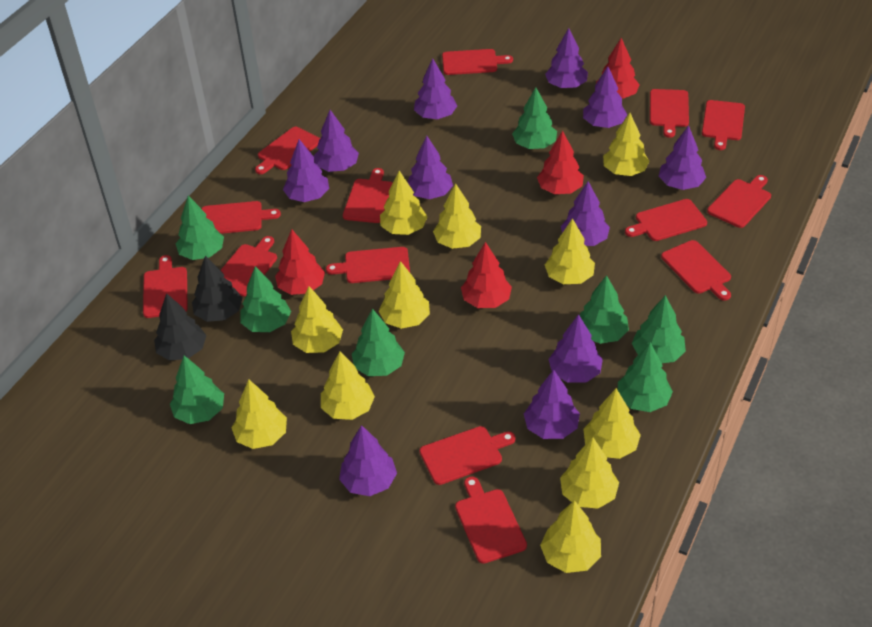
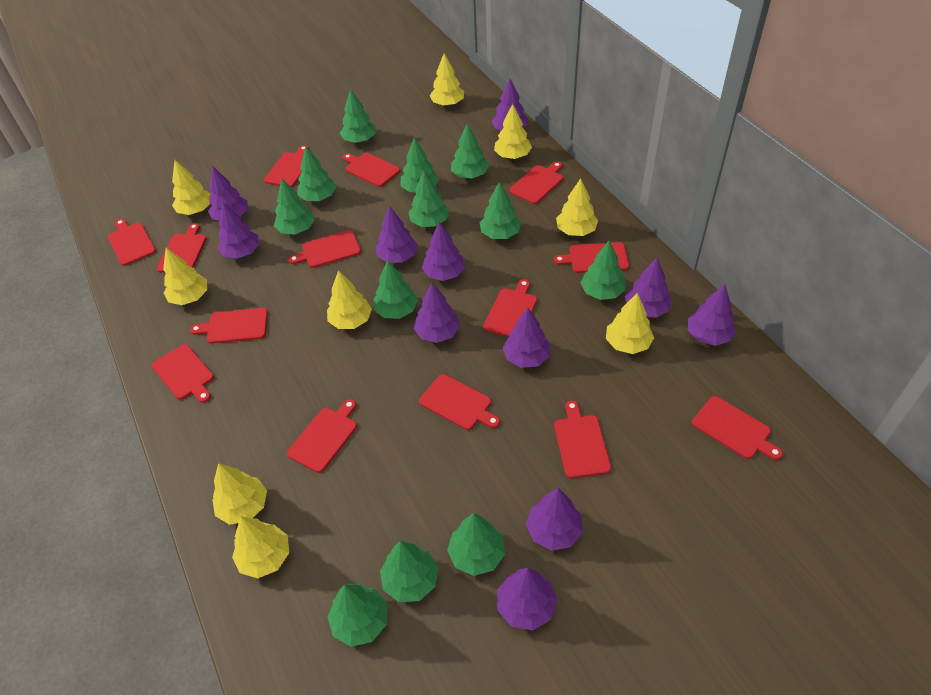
black tree: 2 -> 0
green tree: 8 -> 12
red tree: 4 -> 0
yellow tree: 11 -> 9

